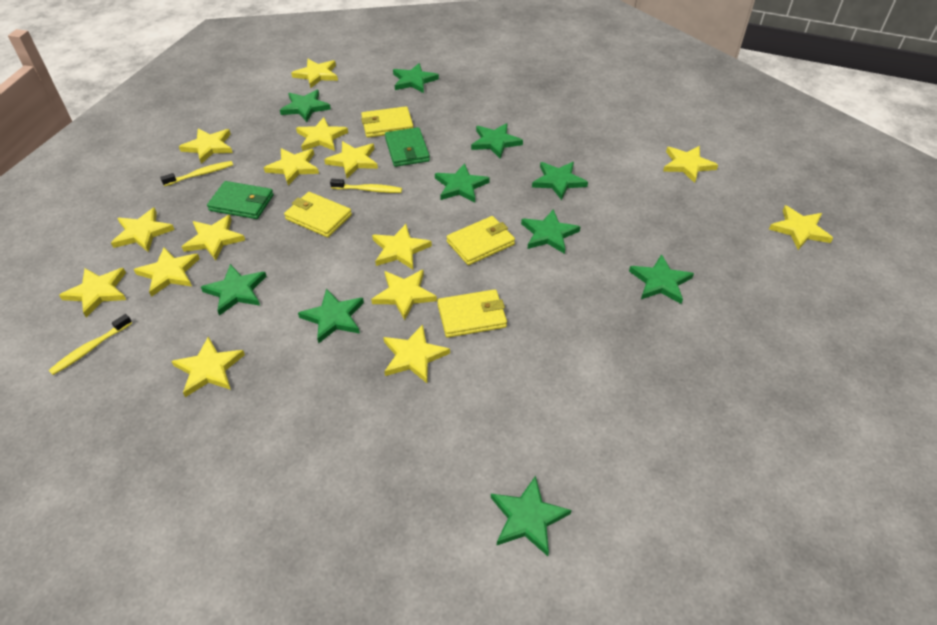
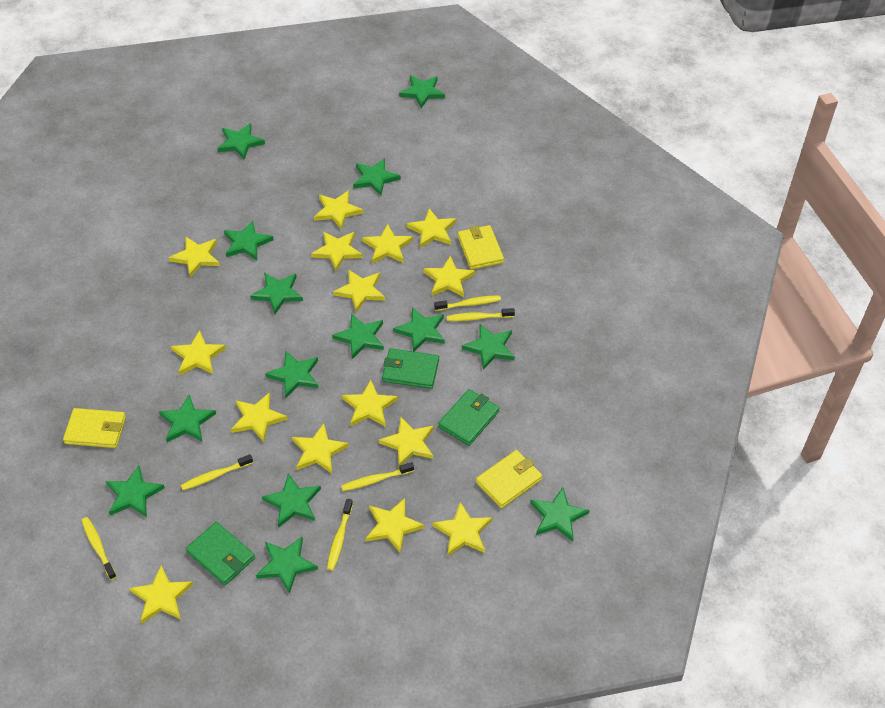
green star: 10 -> 14
green wallet: 2 -> 3
yellow toothbrush: 3 -> 6
yellow wallet: 4 -> 3

